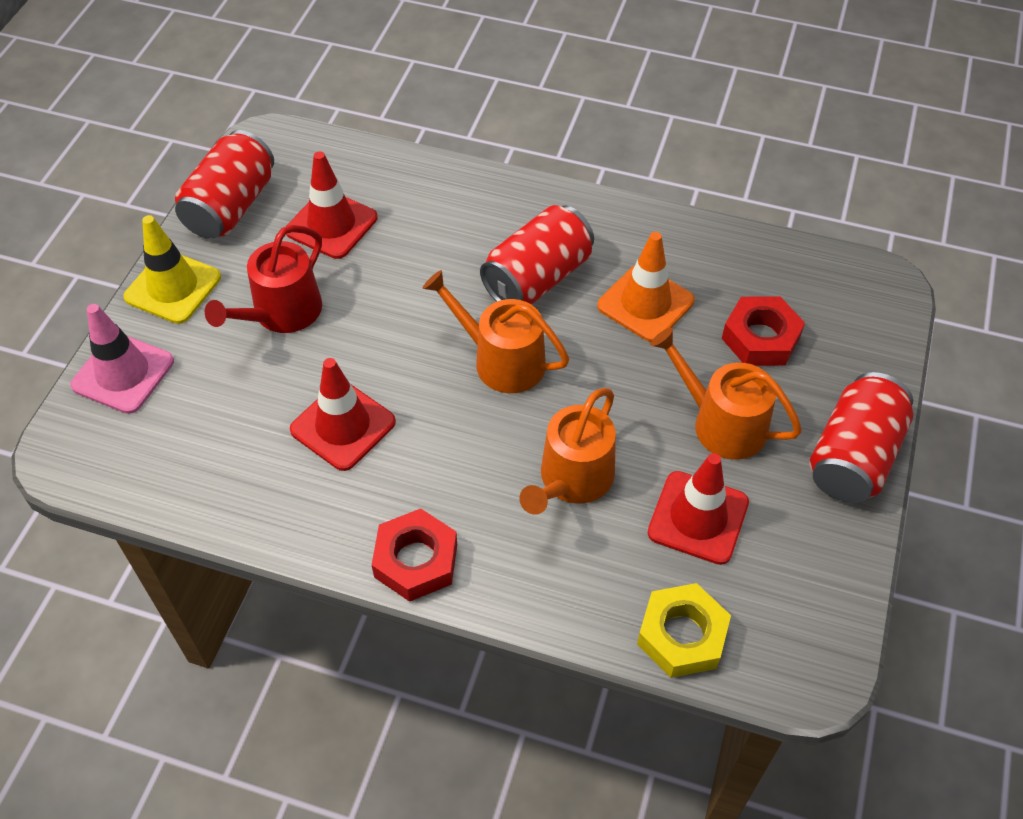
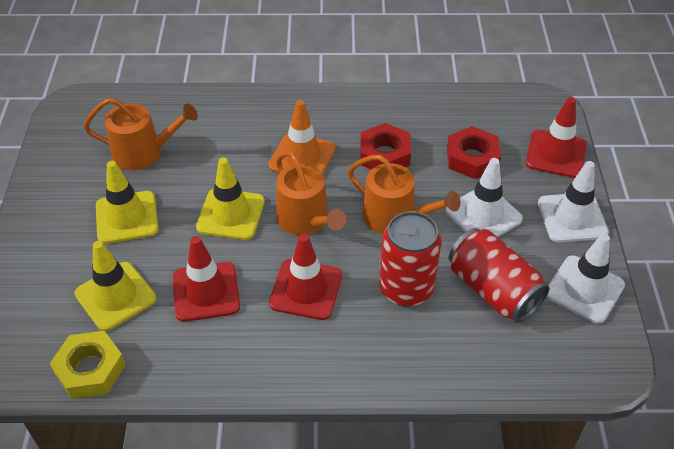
pink traffic cone: 1 -> 0
red can: 3 -> 2
red watering can: 1 -> 0
white traffic cone: 0 -> 3
yellow traffic cone: 1 -> 3

